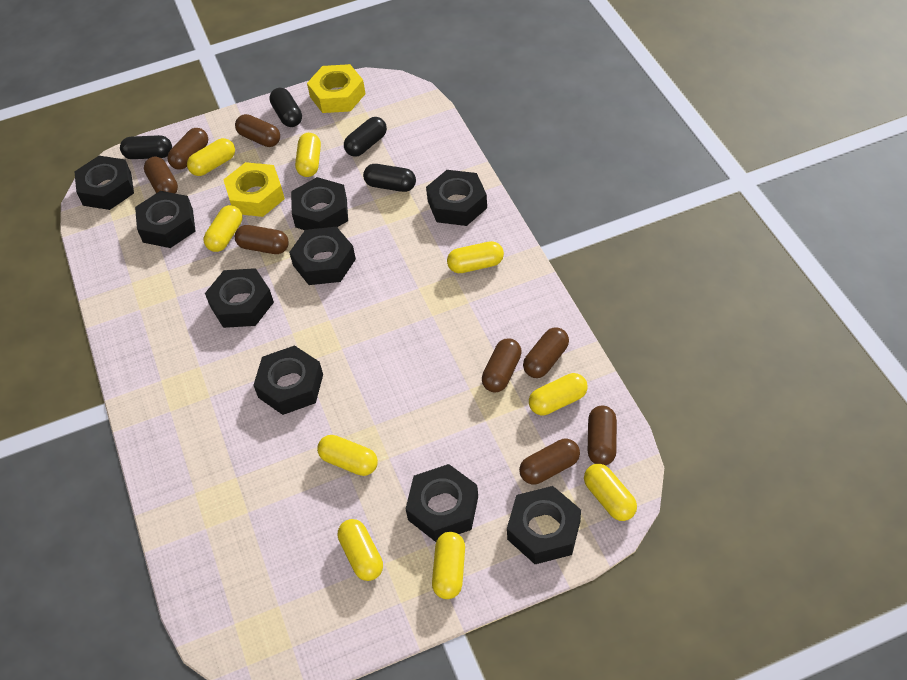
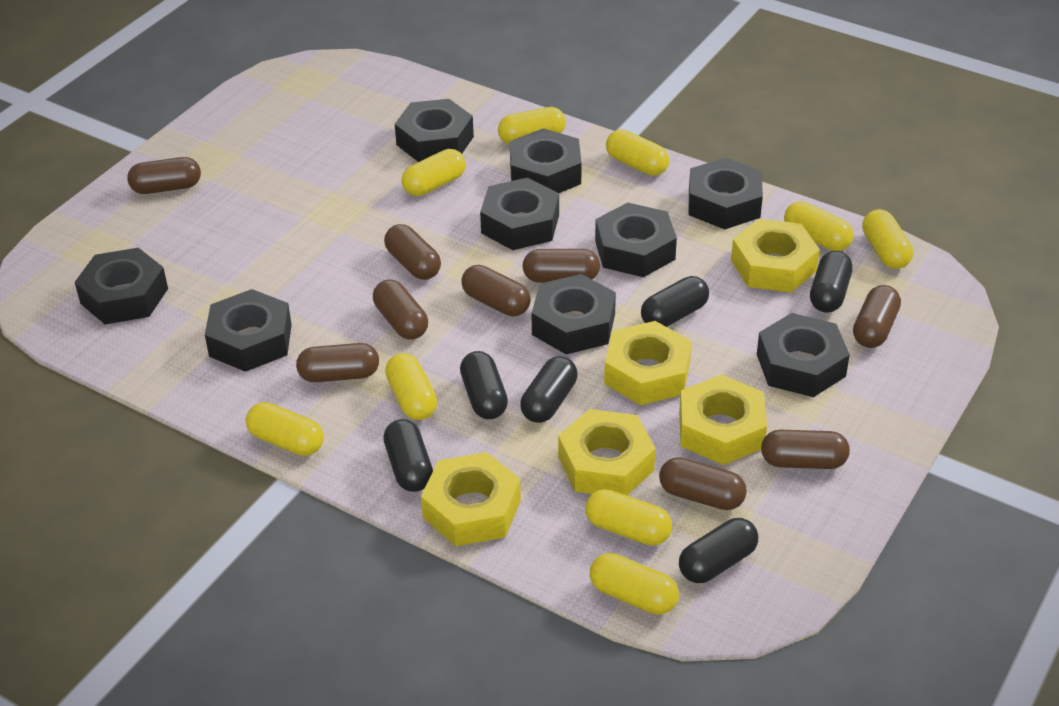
black capsule: 4 -> 6
brown capsule: 8 -> 9
yellow nut: 2 -> 5

